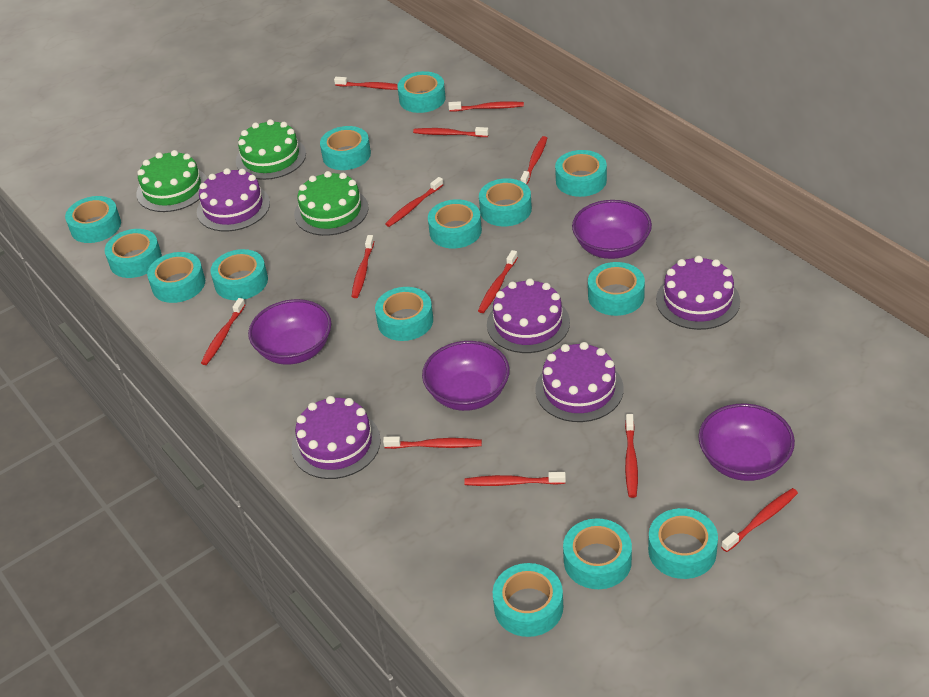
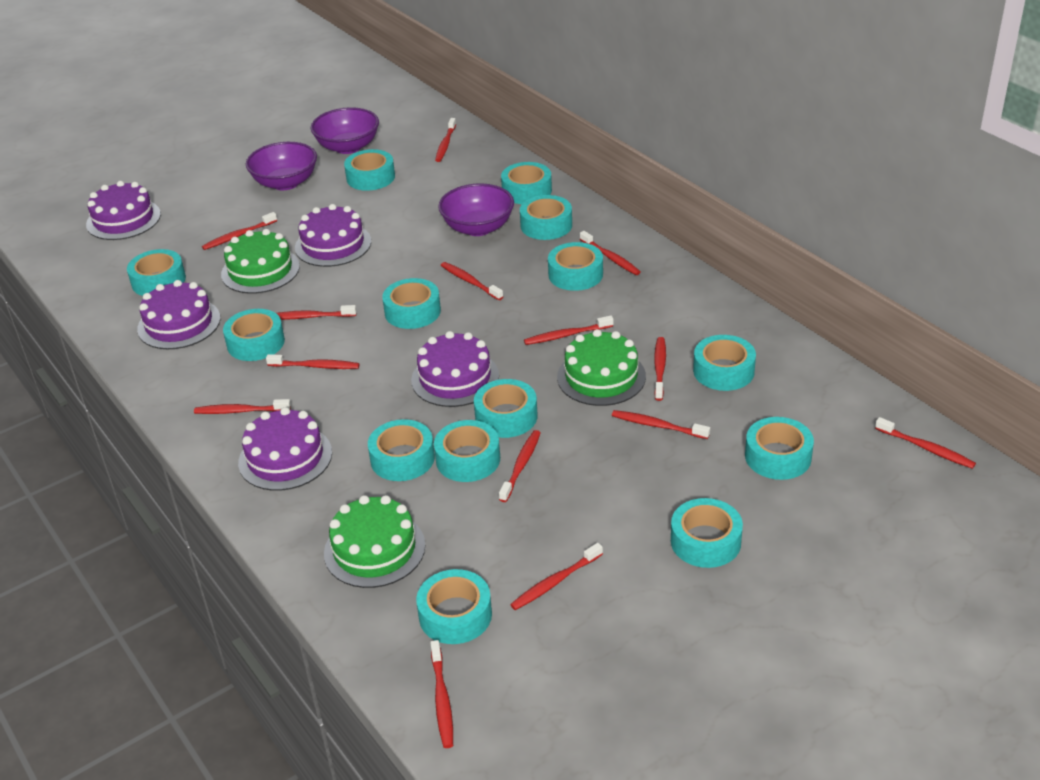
purple bowl: 4 -> 3
red toothbrush: 12 -> 14

